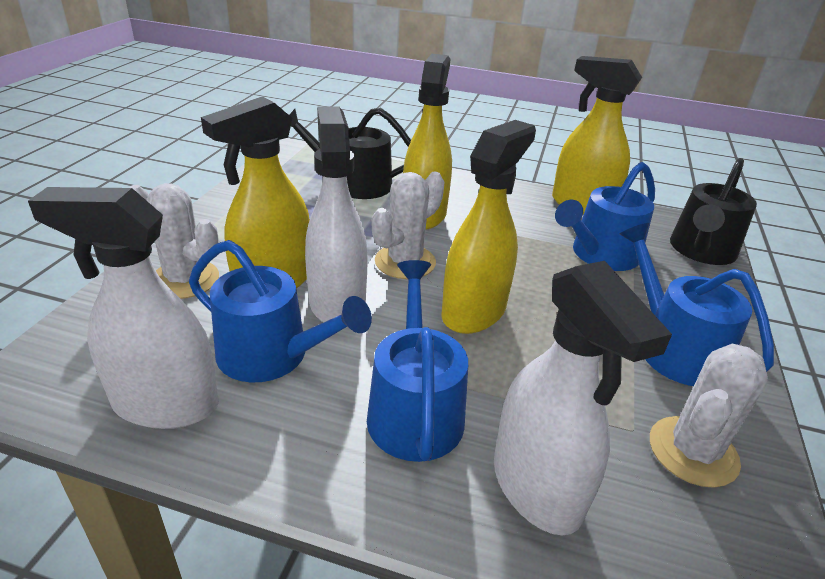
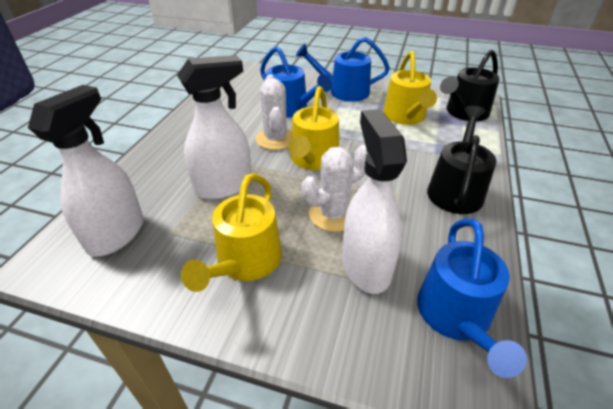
blue watering can: 4 -> 3
white cactus: 3 -> 2
yellow spray bottle: 4 -> 0
yellow watering can: 0 -> 3

